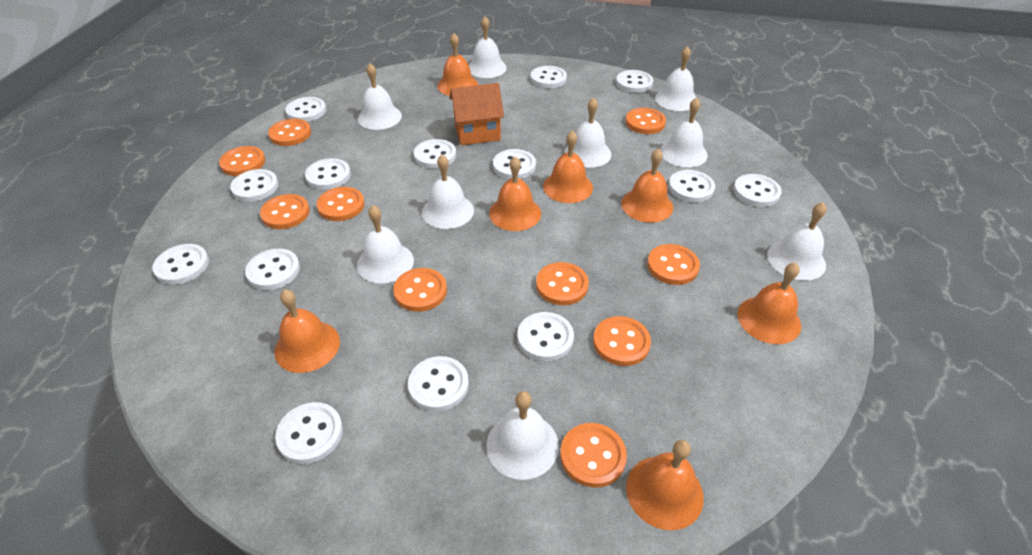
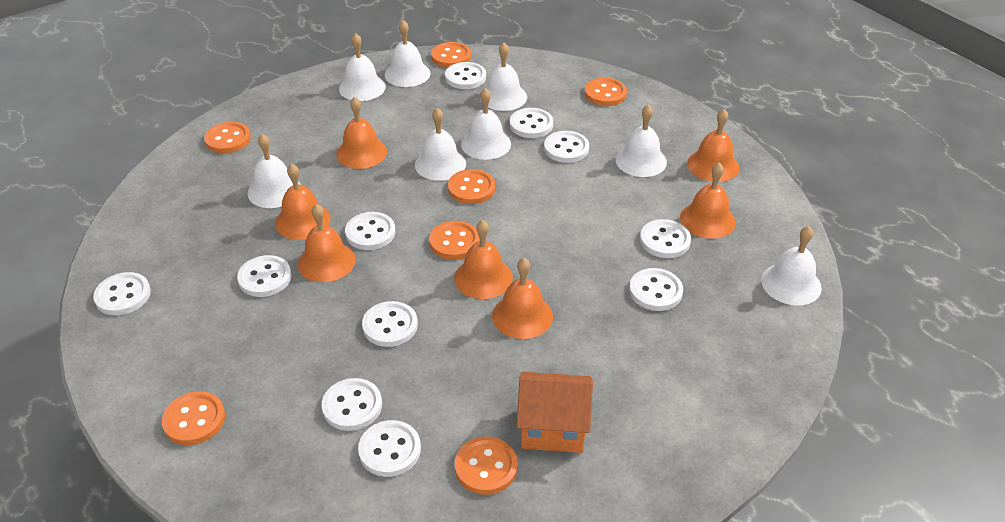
orange button: 10 -> 7
white bell: 9 -> 8
white button: 14 -> 11

